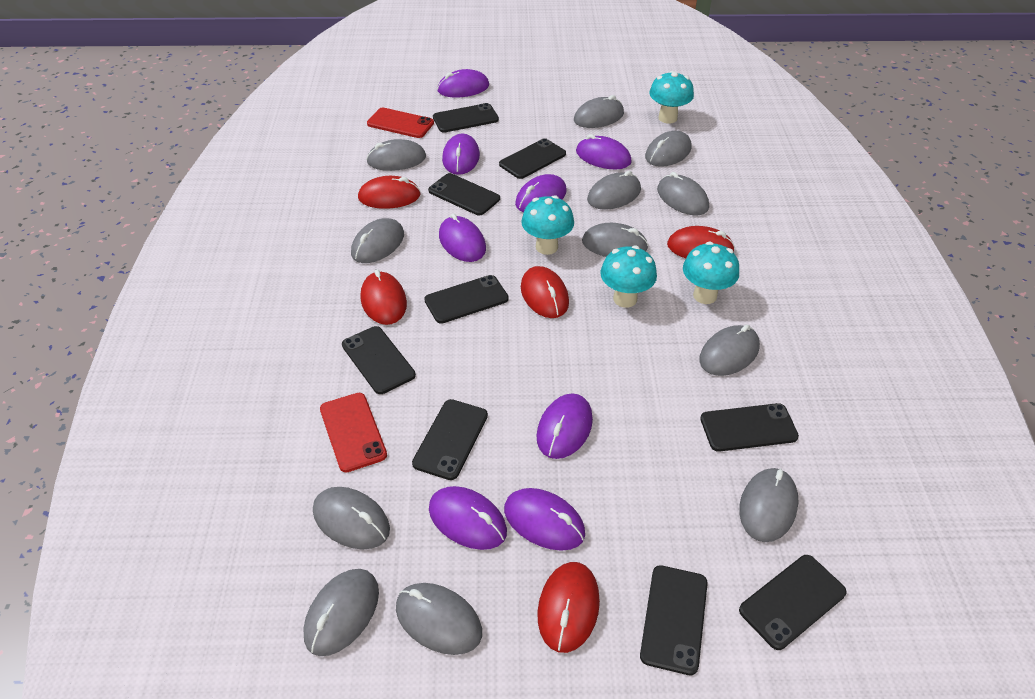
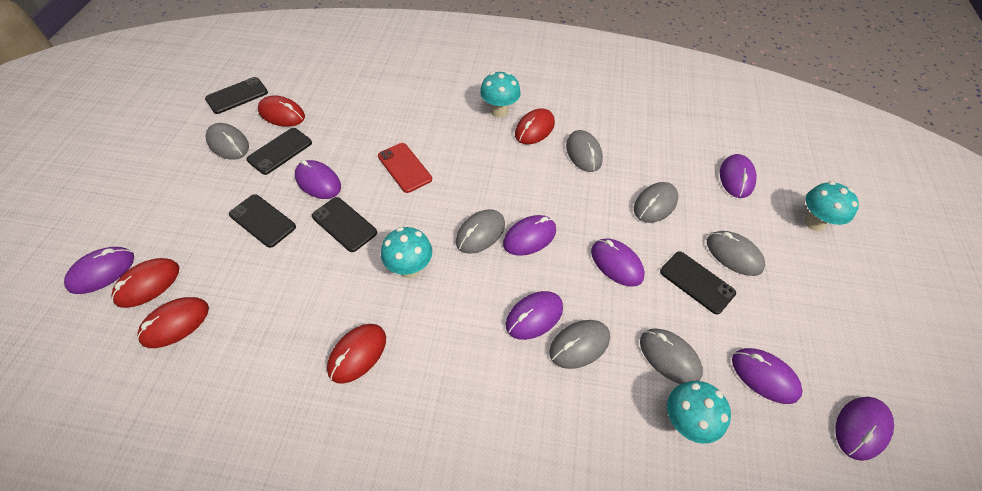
black phone: 9 -> 5
grey mouse: 12 -> 7
red phone: 2 -> 1

